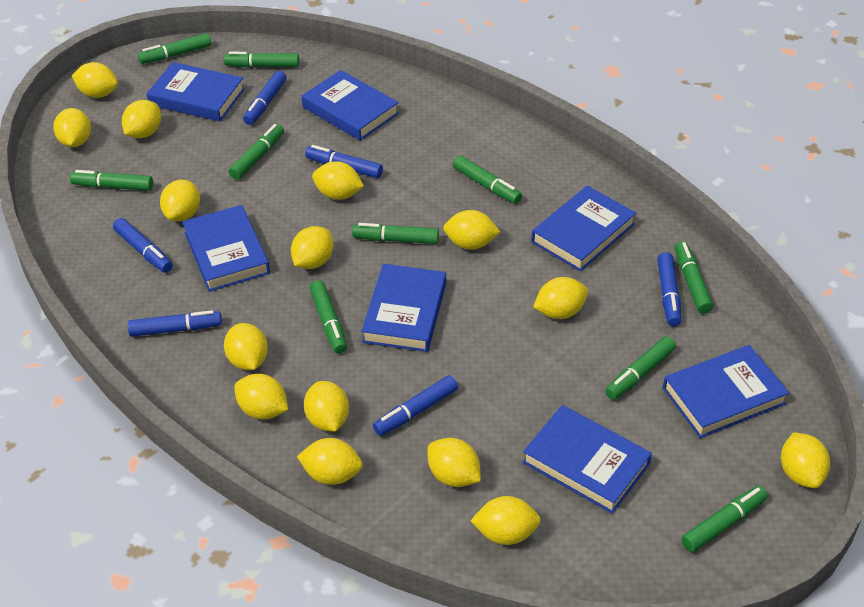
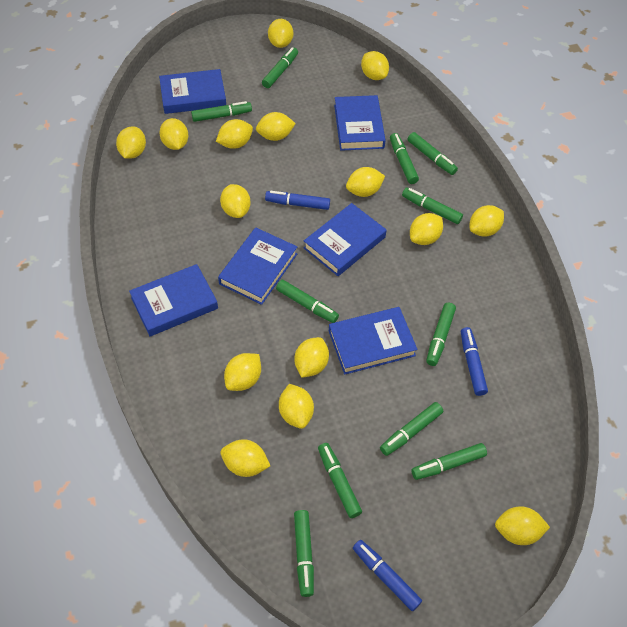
blue book: 7 -> 6
blue marker: 6 -> 3
green marker: 10 -> 11

